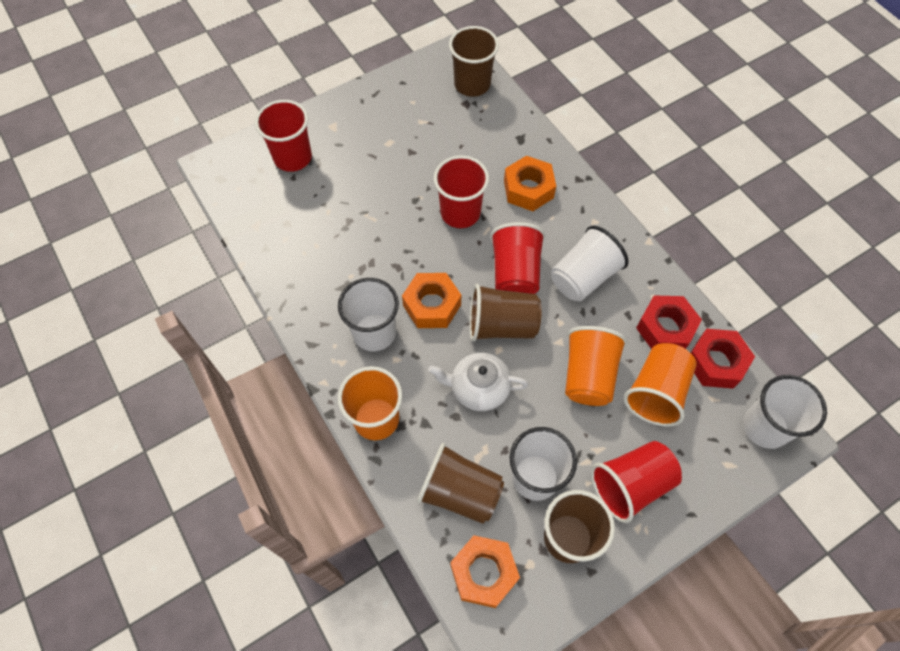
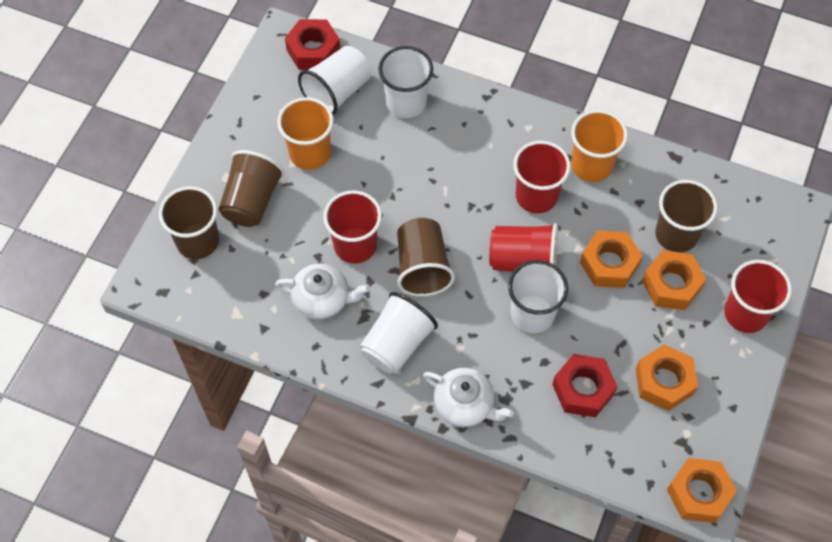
orange cup: 3 -> 2
orange nut: 3 -> 4
white teapot: 1 -> 2

